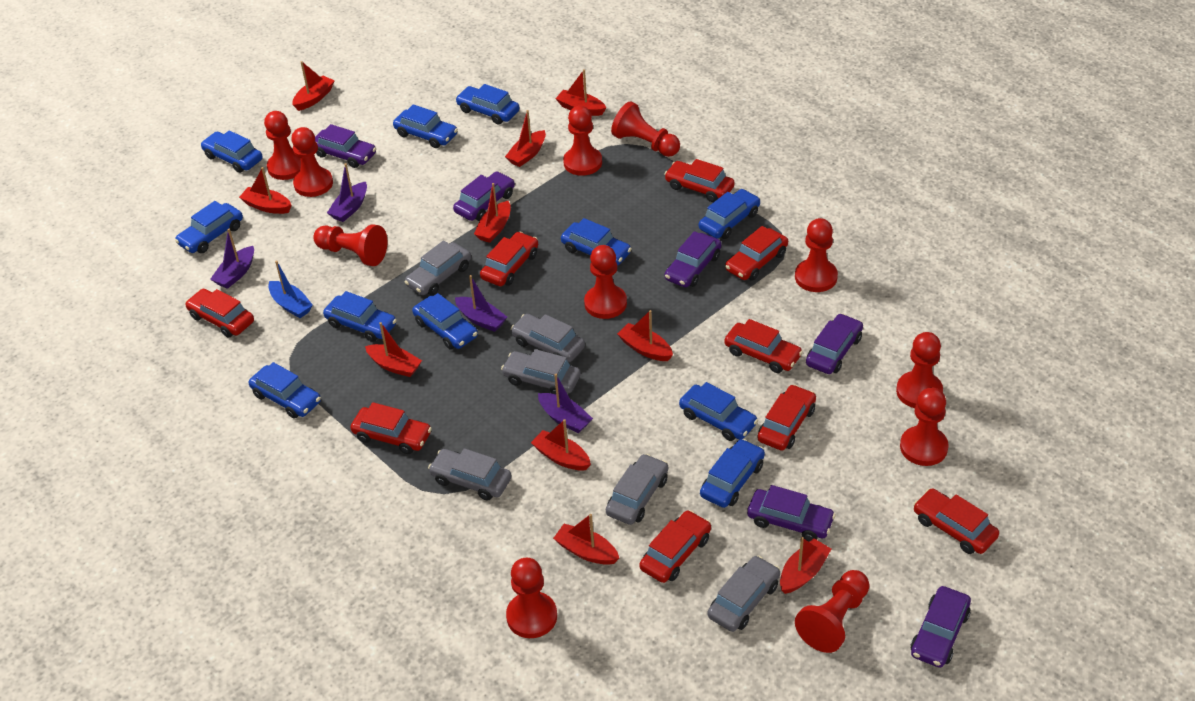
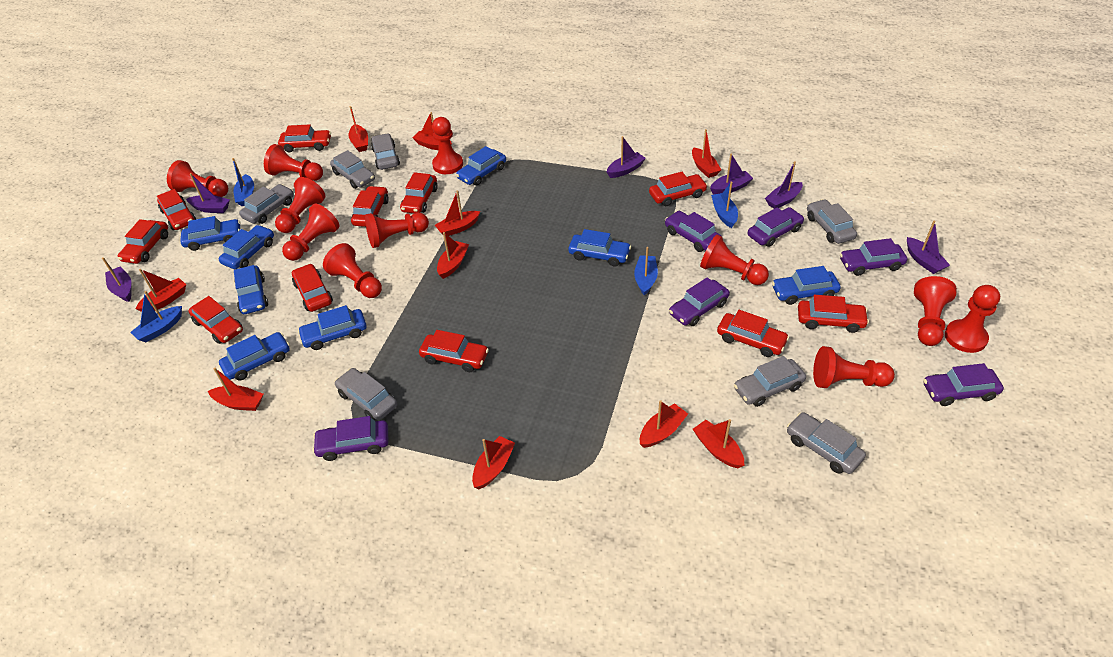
blue boat: 1 -> 4
blue car: 11 -> 8
grey car: 6 -> 7
purple boat: 4 -> 6
red car: 9 -> 11

